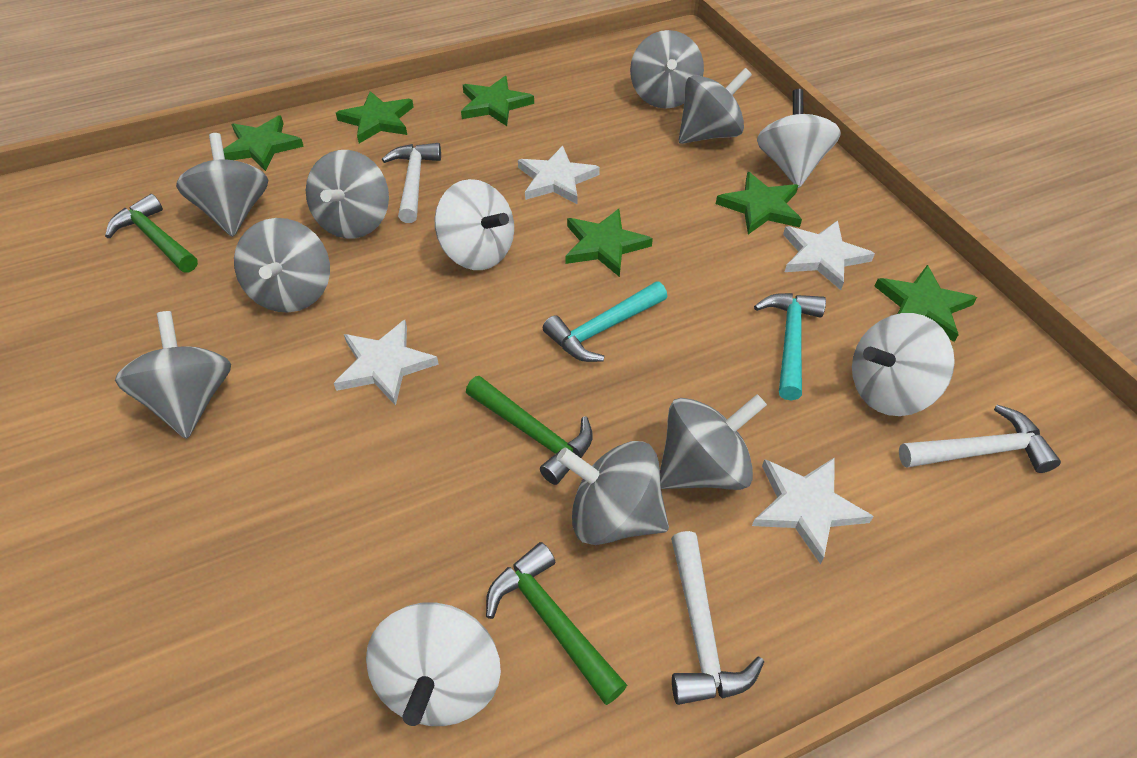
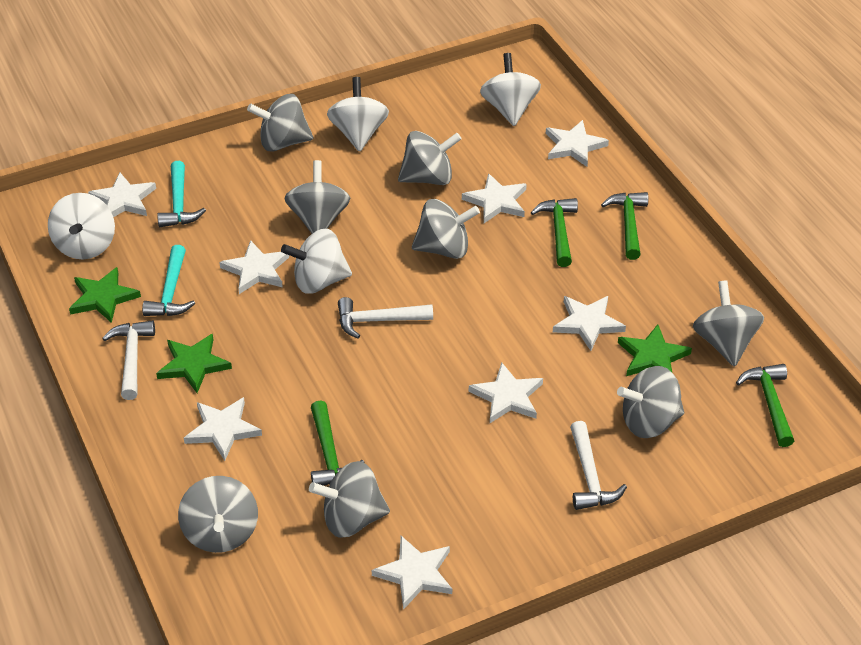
green hammer: 3 -> 4
green star: 6 -> 3
white star: 4 -> 8

